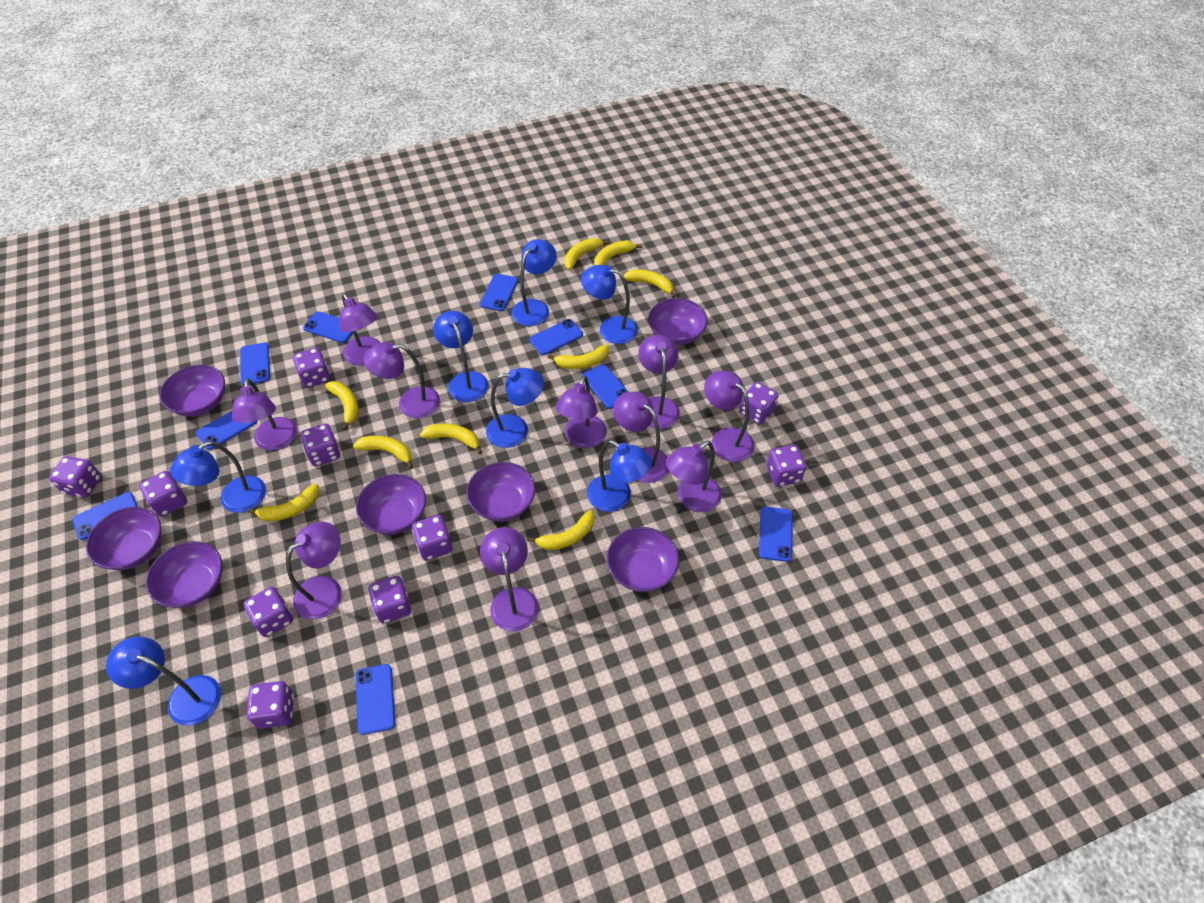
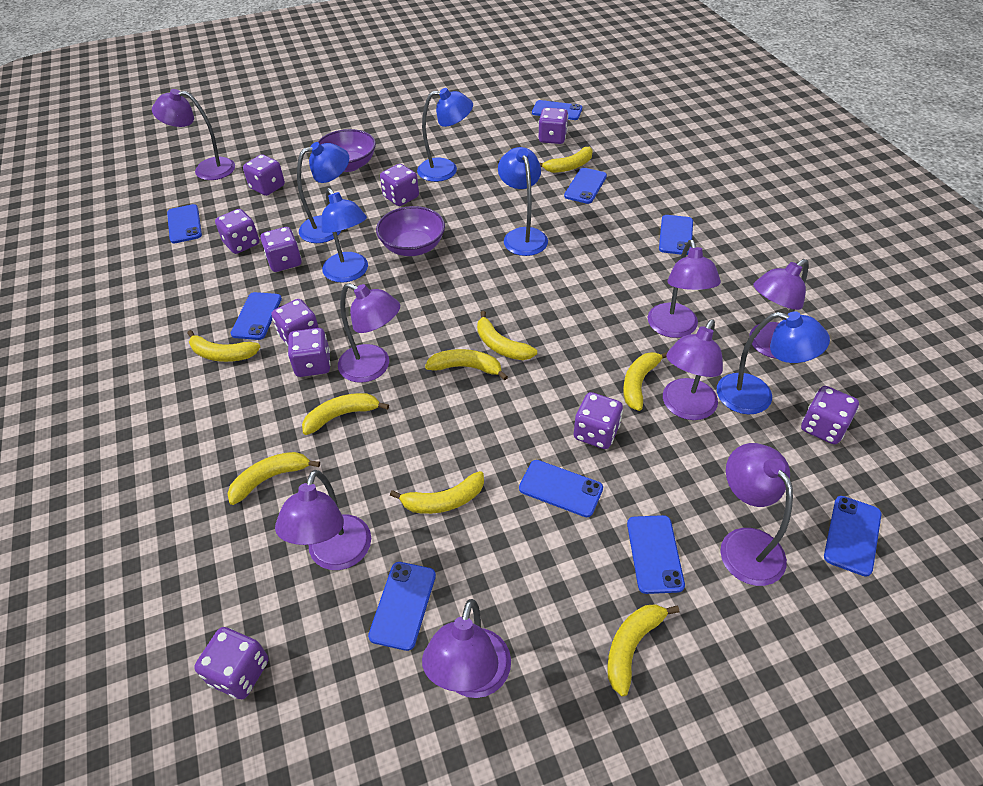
blue lamp: 7 -> 5
purple bowl: 7 -> 2
purple lamp: 10 -> 8

